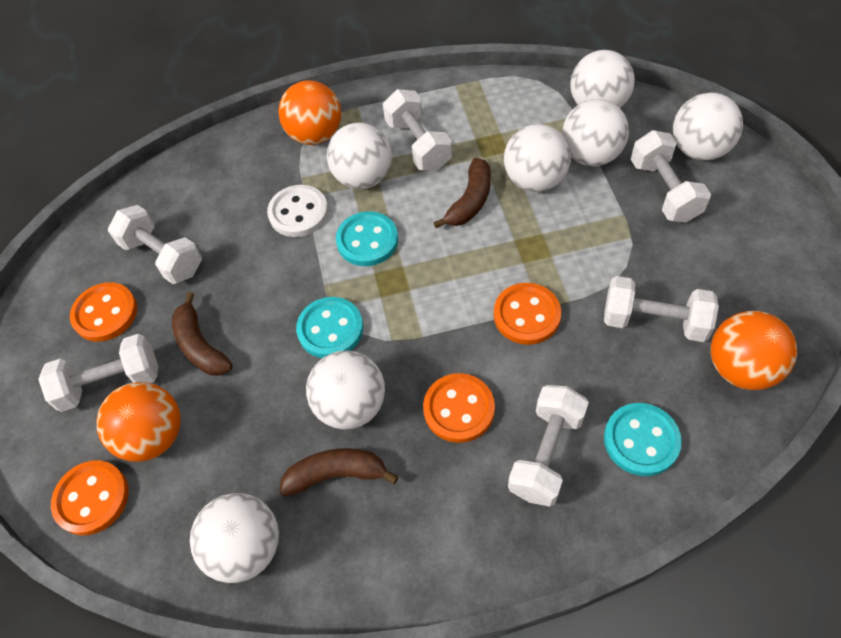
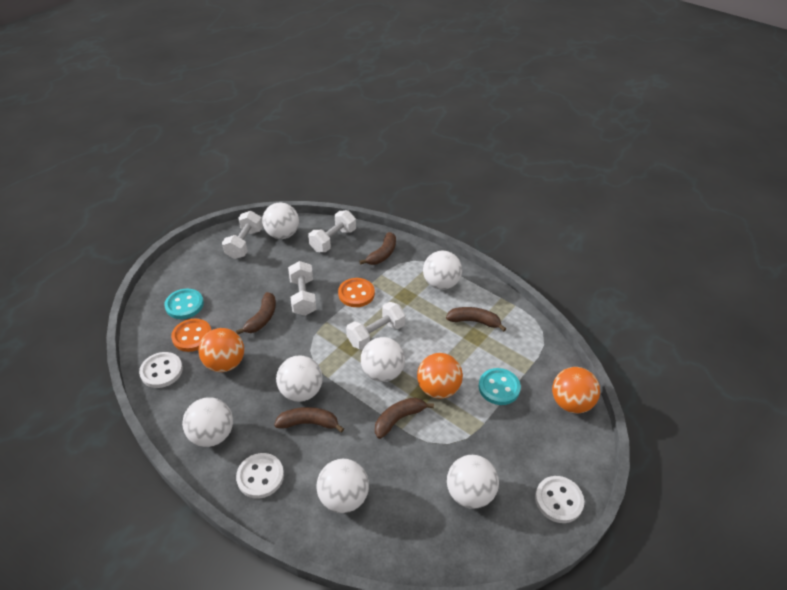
brown banana: 3 -> 5
orange button: 4 -> 2
turquoise button: 3 -> 2
white button: 1 -> 3
white dumbbell: 6 -> 4

